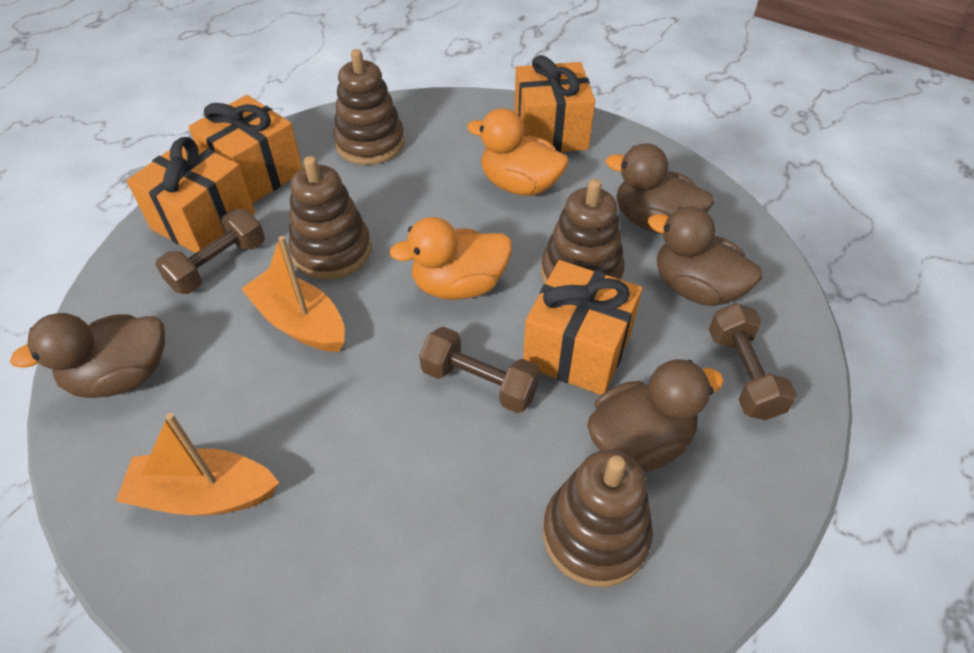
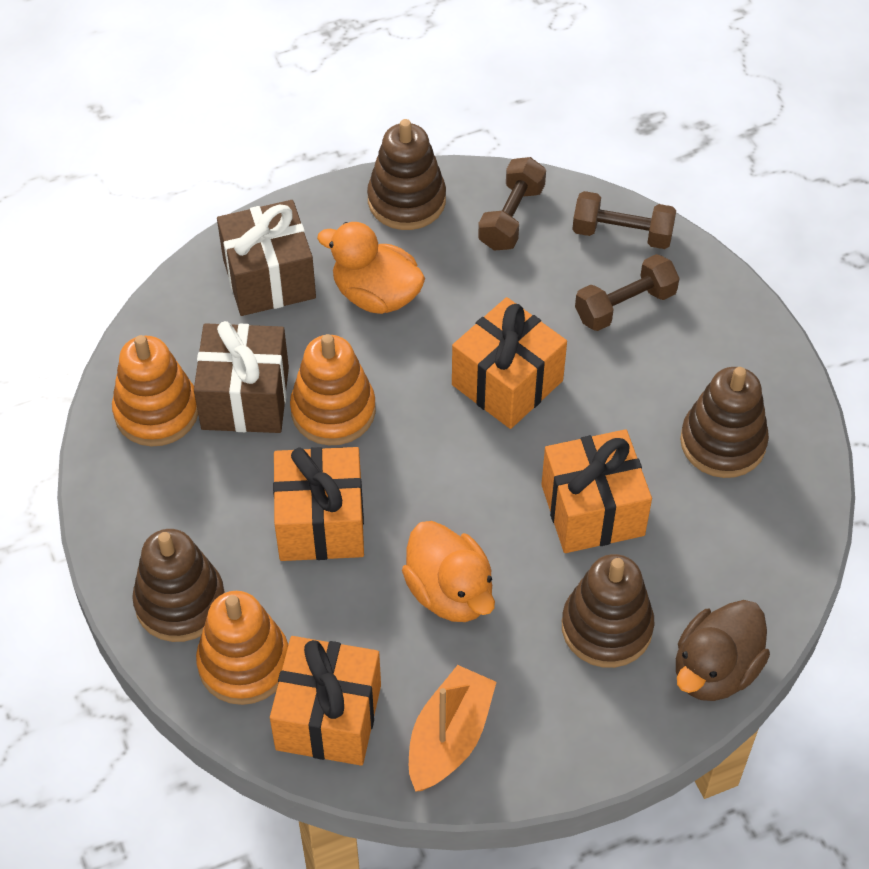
brown duck: 4 -> 1
brown gift: 0 -> 2
orange boat: 2 -> 1
orange stacking toy: 0 -> 3

